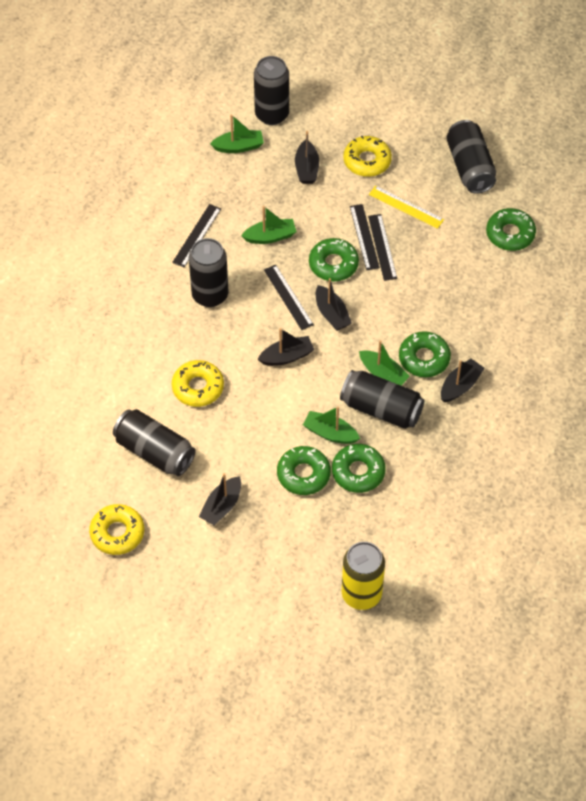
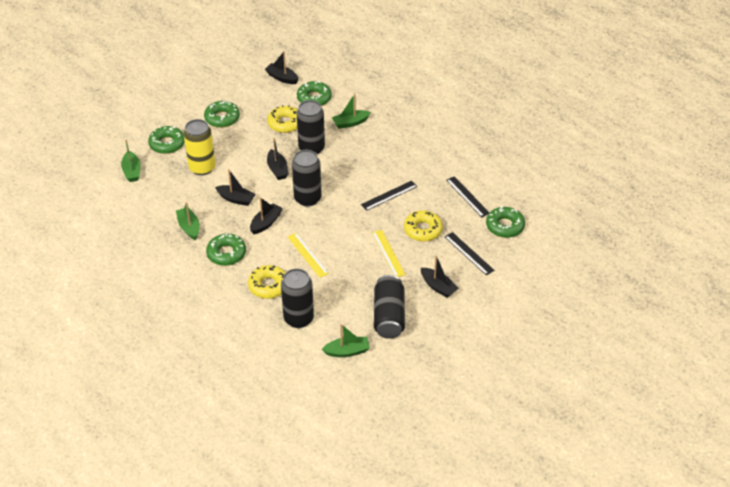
black can: 5 -> 4
black ruler: 4 -> 3
yellow ruler: 1 -> 2

